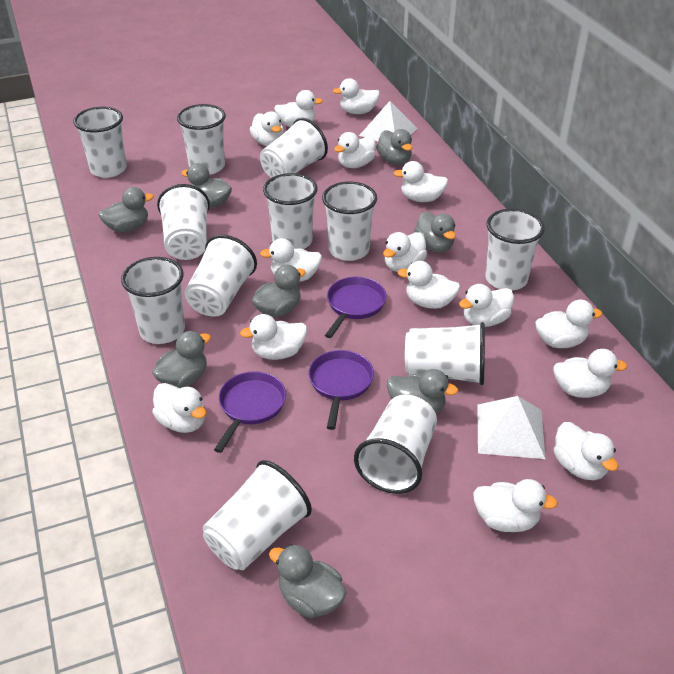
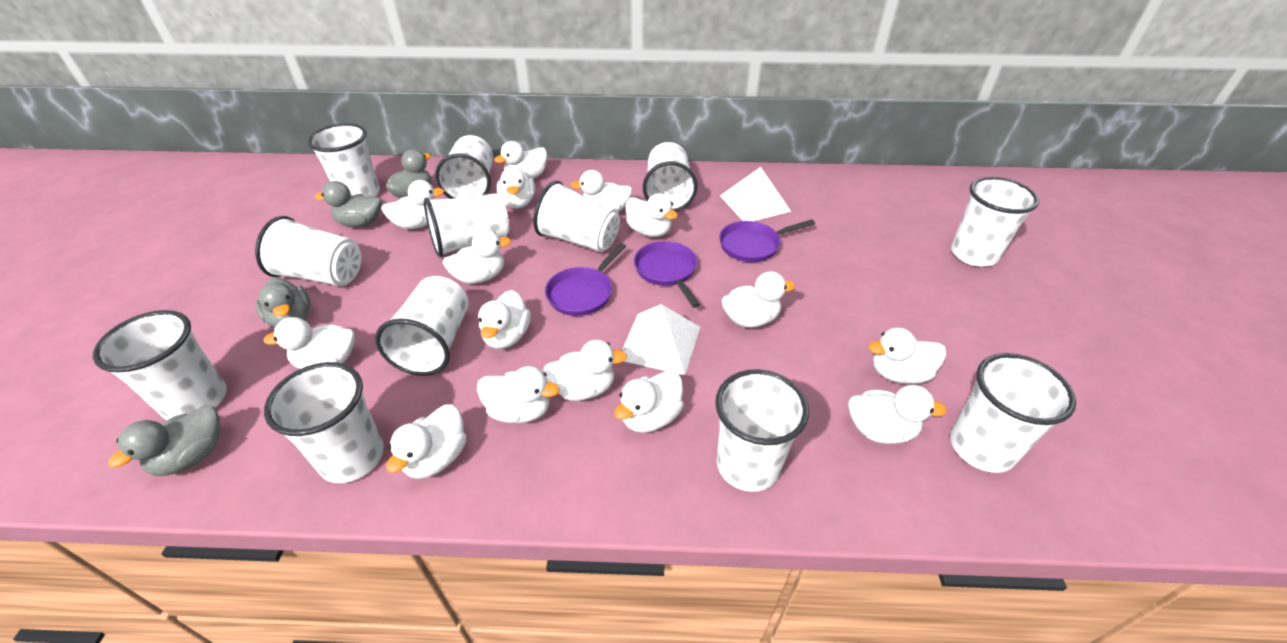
grey duck: 8 -> 4

